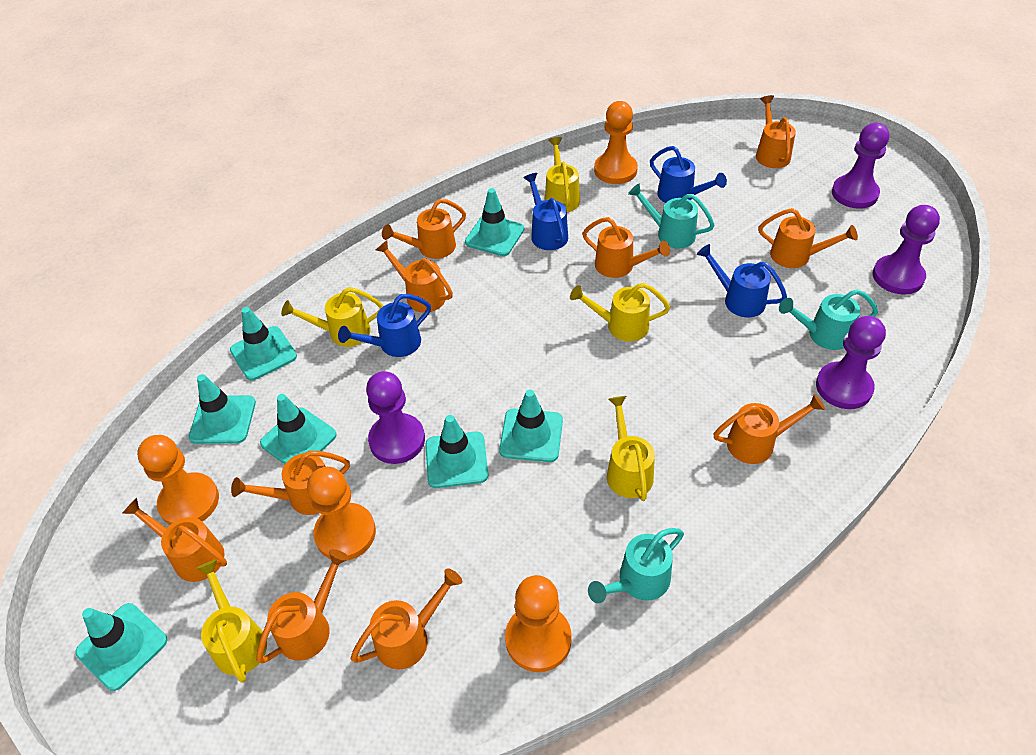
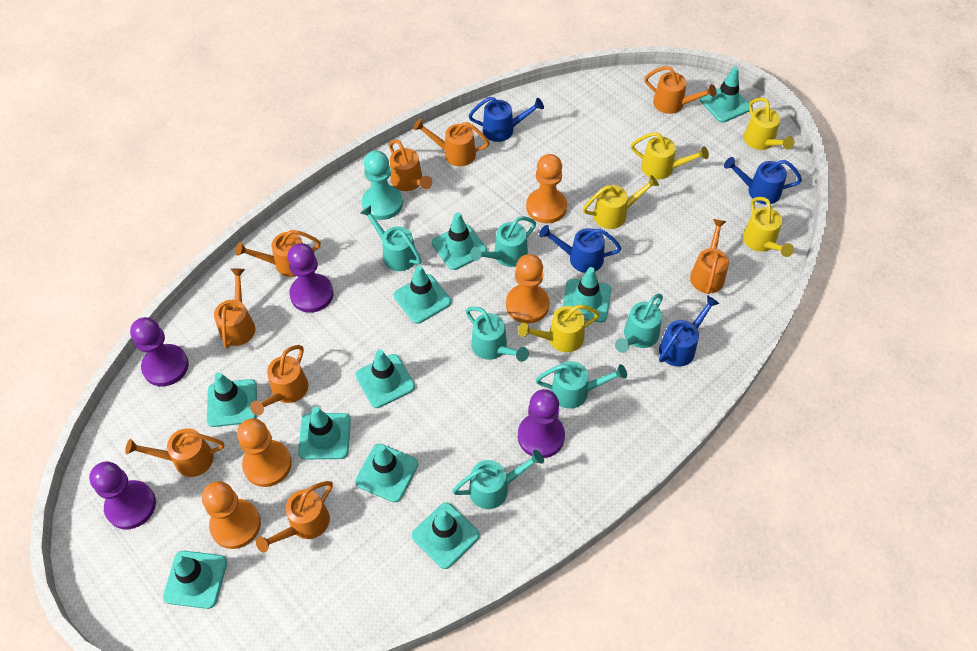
orange watering can: 10 -> 9
turquoise pawn: 0 -> 1
turquoise traffic cone: 7 -> 10
turquoise watering can: 3 -> 6

